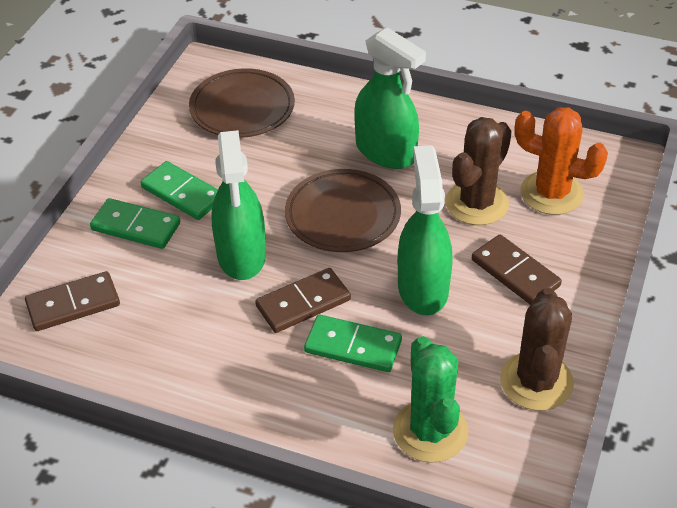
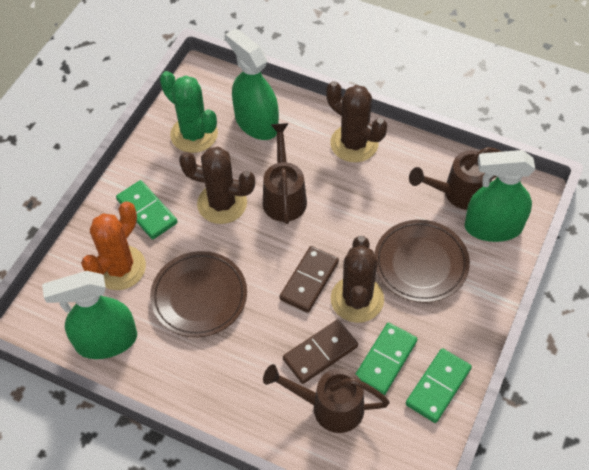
brown cactus: 2 -> 3
brown domino: 3 -> 2
brown watering can: 0 -> 3

